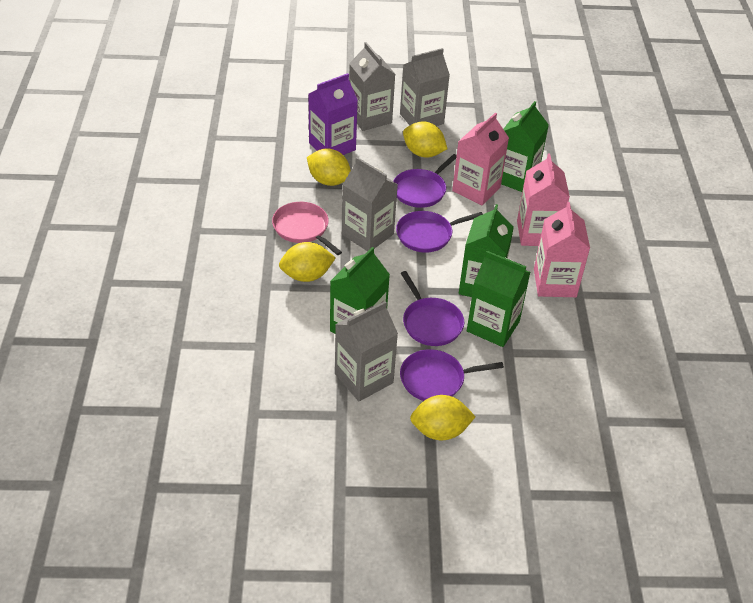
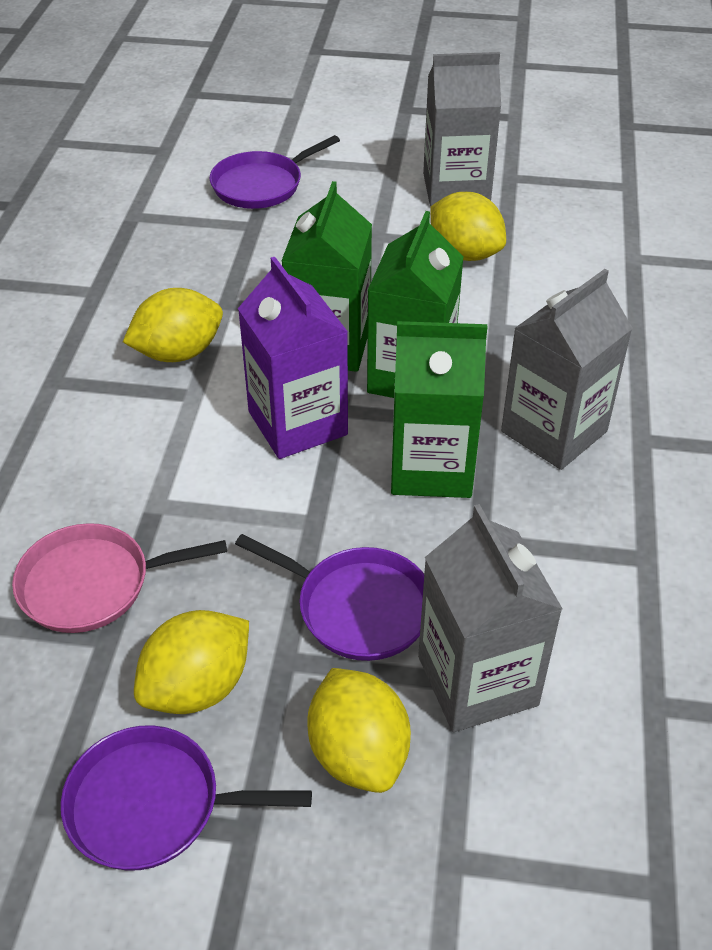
green carton: 4 -> 3
grey carton: 4 -> 3
pink carton: 3 -> 0
purple pan: 4 -> 3

